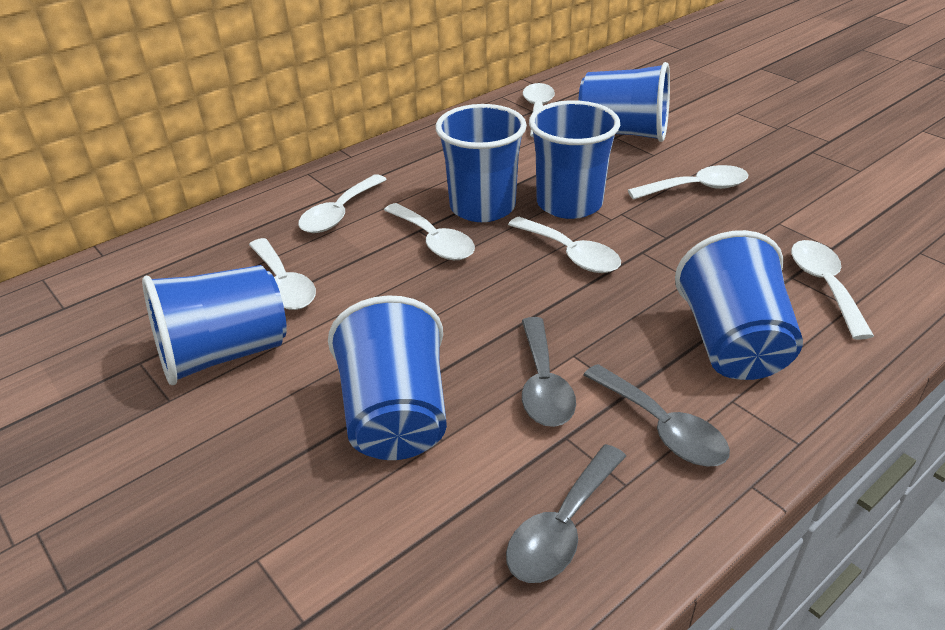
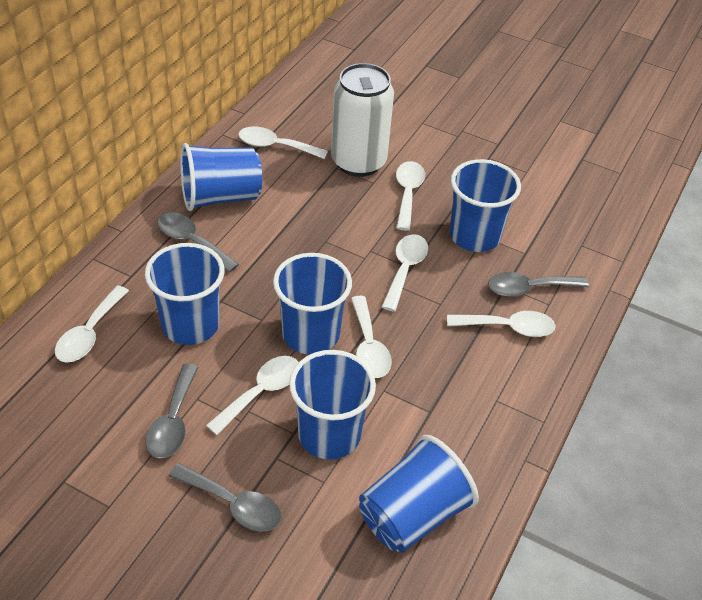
grey spoon: 3 -> 4
white can: 0 -> 1

